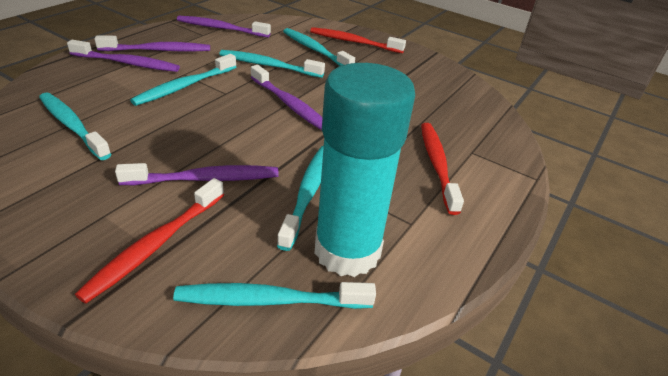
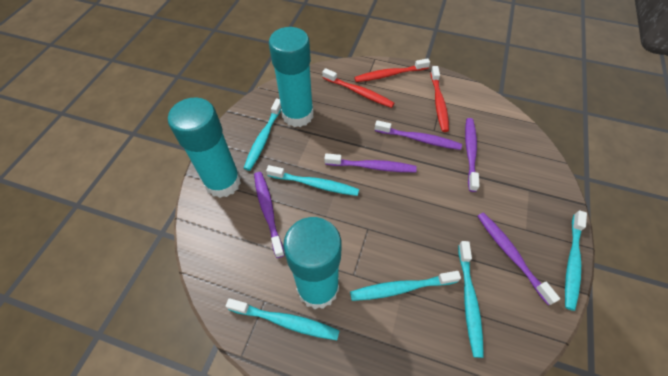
turquoise glue stick: 1 -> 3

